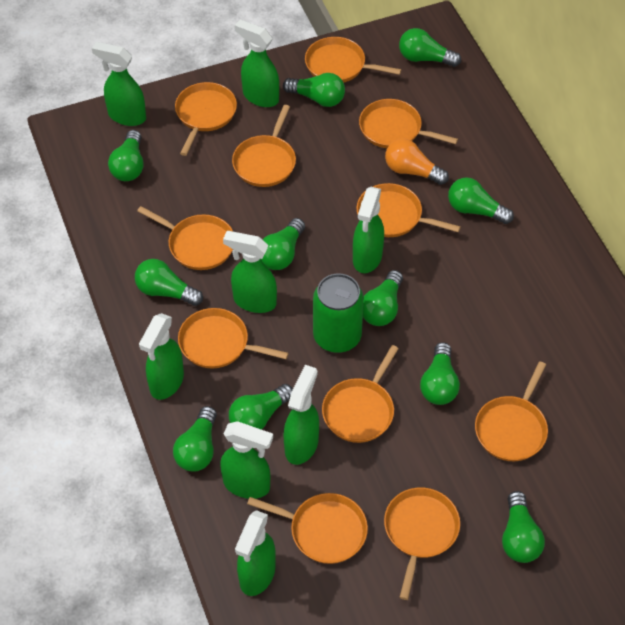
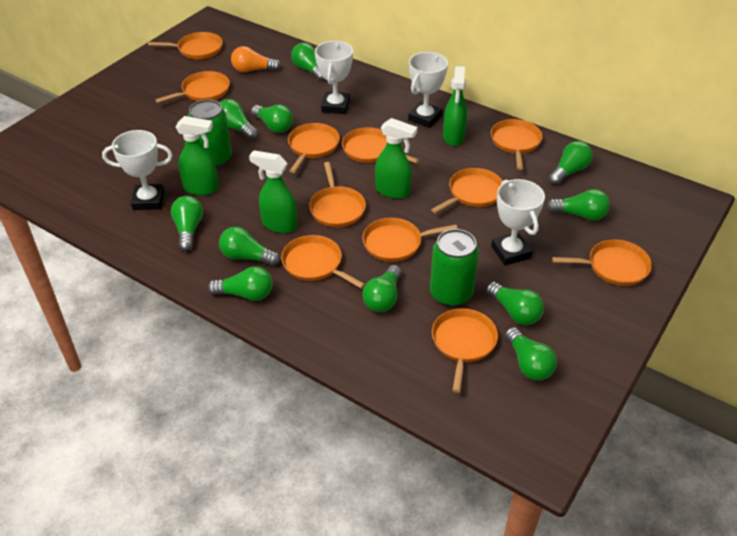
green can: 1 -> 2
green spray bottle: 8 -> 4
white trophy: 0 -> 4

